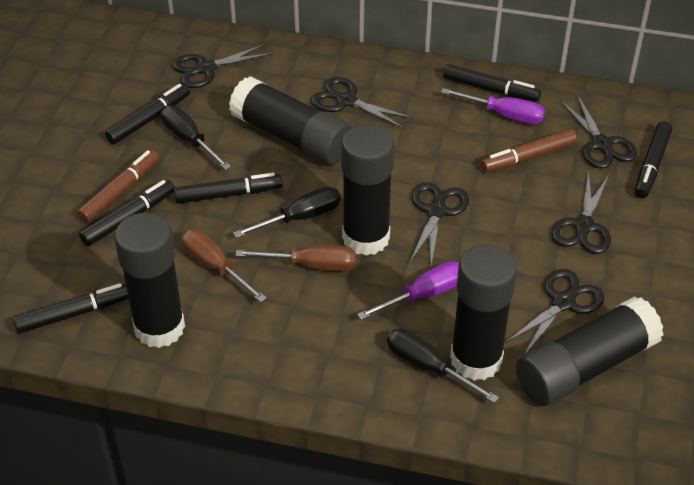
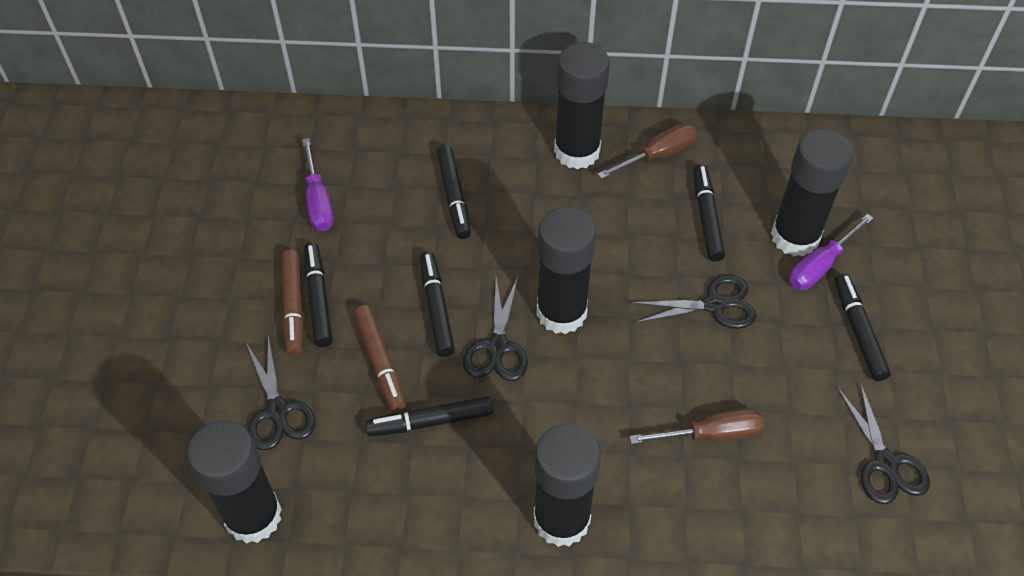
black scissors: 6 -> 4
black screwdriver: 3 -> 0

